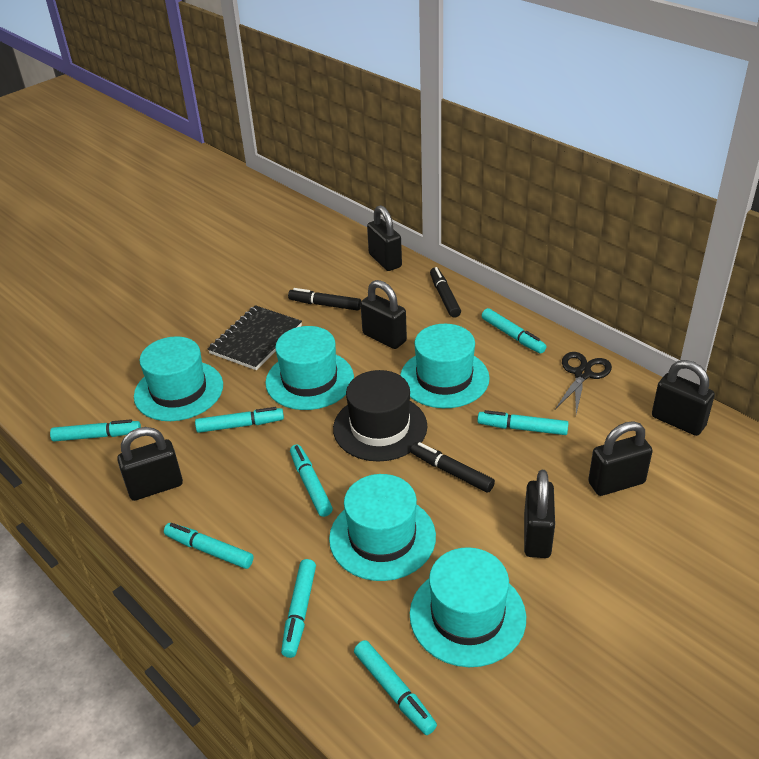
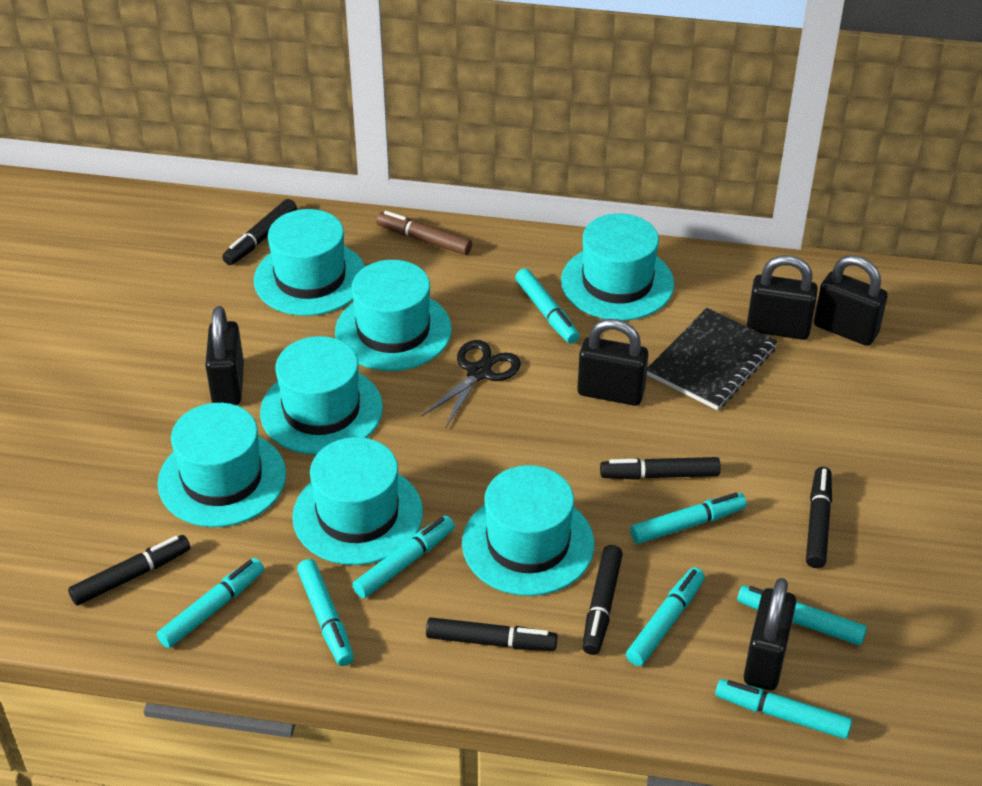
black hat: 1 -> 0
black marker: 3 -> 6
black padlock: 6 -> 5
brown marker: 0 -> 1
turquoise hat: 5 -> 7

